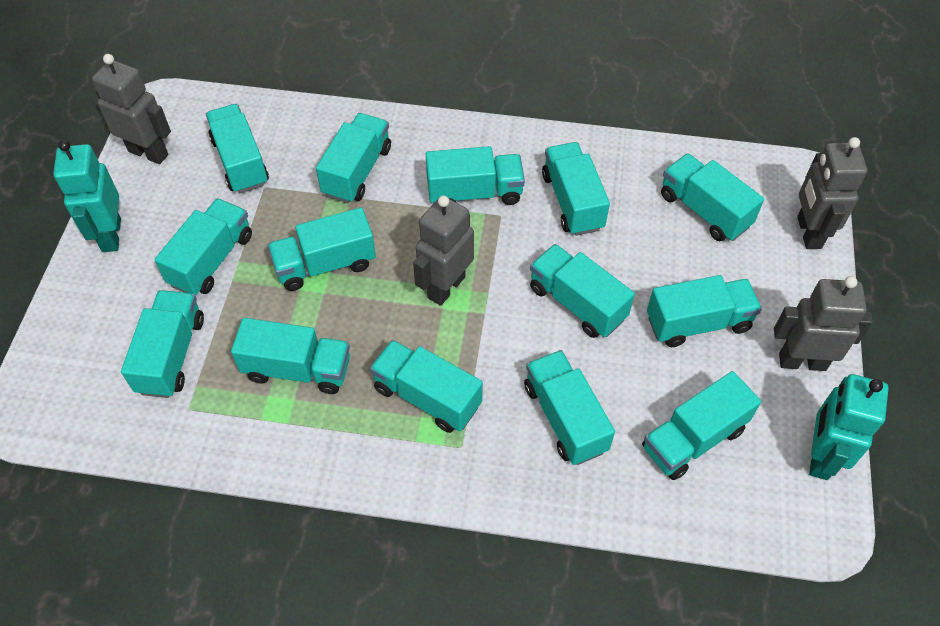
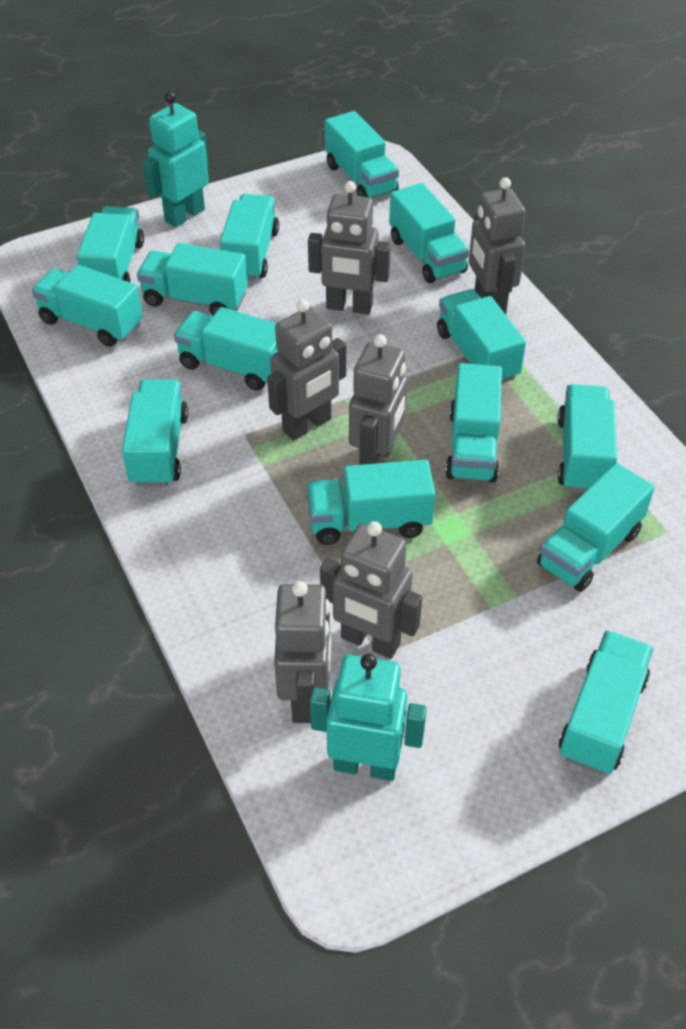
grey robot: 4 -> 6

